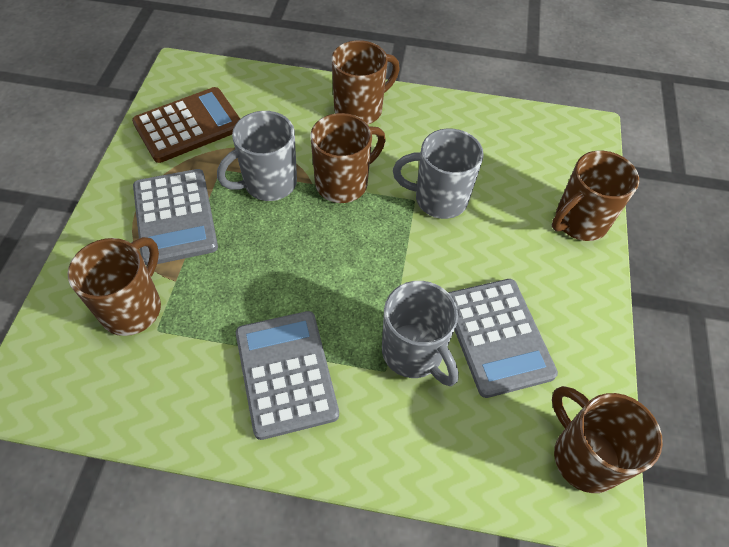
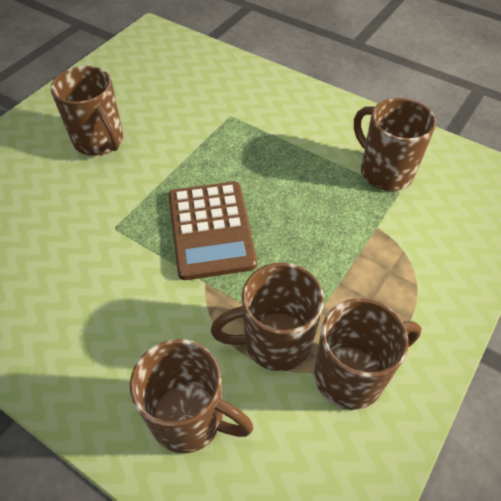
grey calculator: 3 -> 0
grey mug: 3 -> 0

